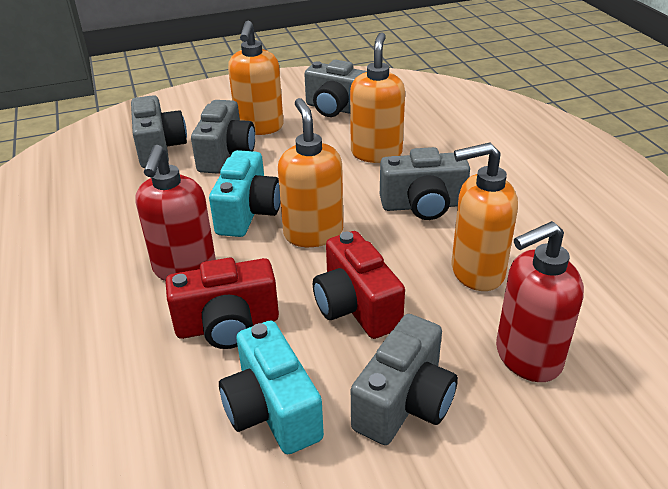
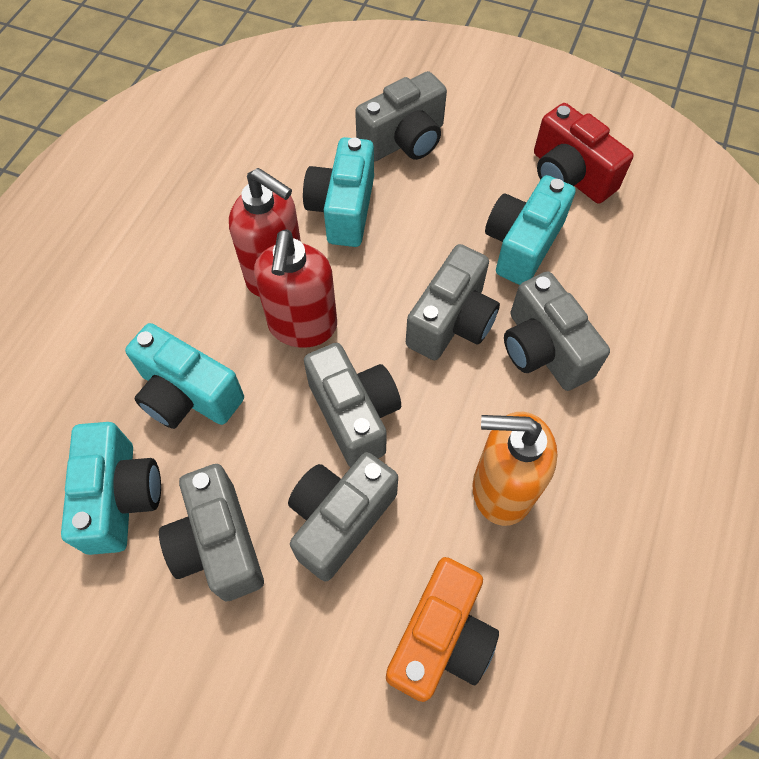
grey camera: 5 -> 6
orange camera: 0 -> 1
orange soap dispenser: 4 -> 1
red camera: 2 -> 1
turquoise camera: 2 -> 4

